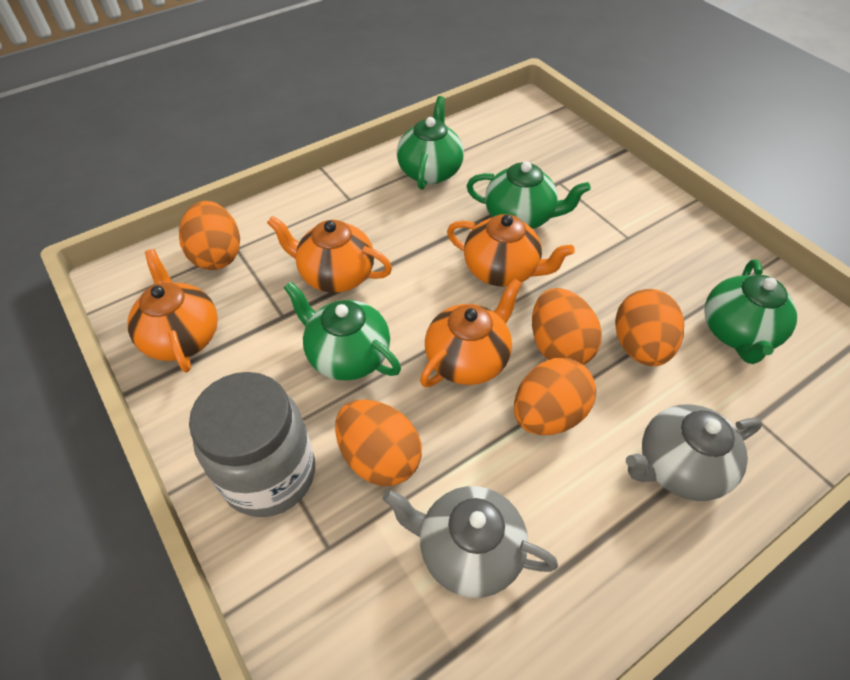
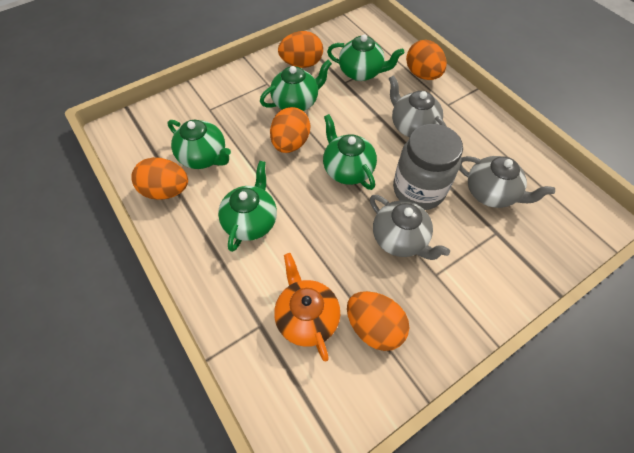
green teapot: 4 -> 5
grey teapot: 2 -> 3
orange teapot: 4 -> 1

